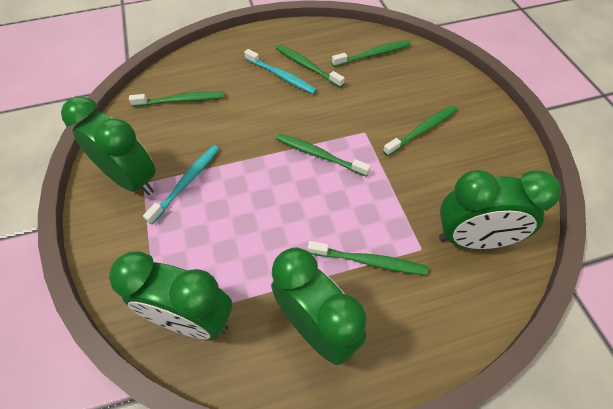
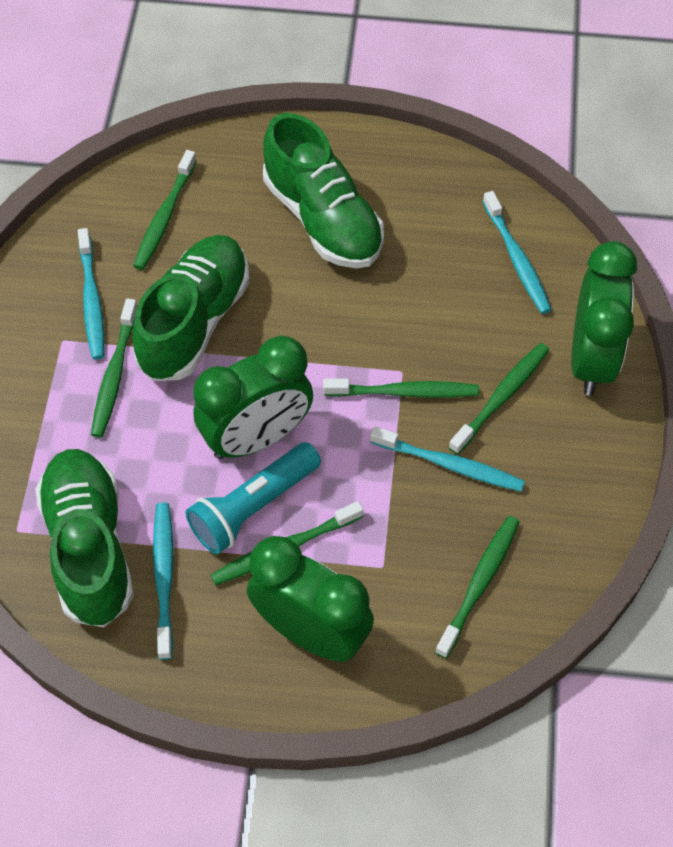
green clock: 4 -> 3
green shoe: 0 -> 3
turquoise flashlight: 0 -> 1
turquoise toothbrush: 2 -> 4

